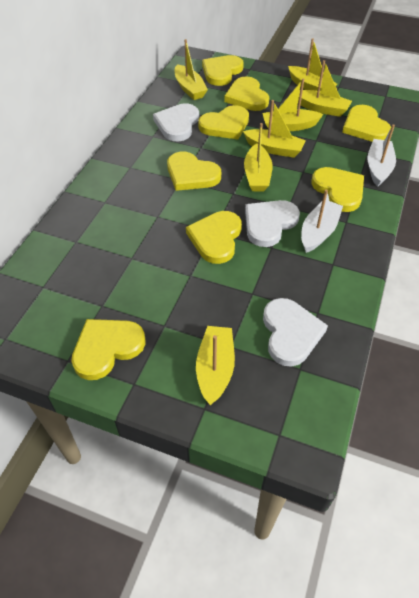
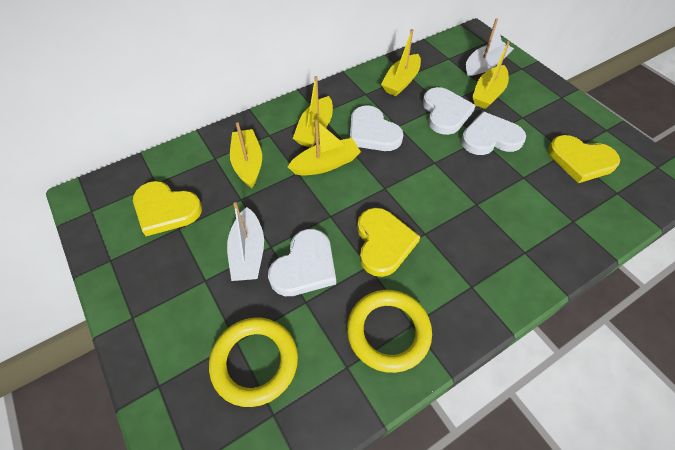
white heart: 3 -> 4
yellow boat: 7 -> 5
yellow heart: 8 -> 3
yellow ring: 0 -> 2

